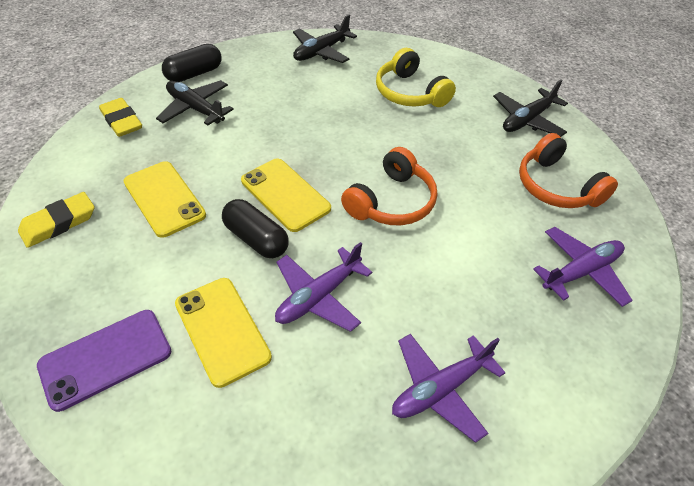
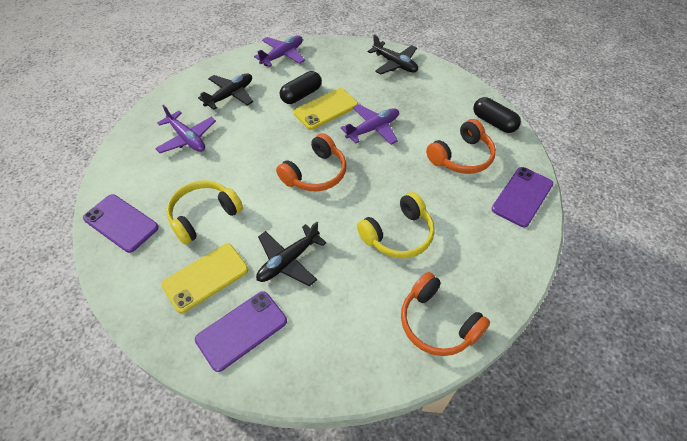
orange headphones: 2 -> 3
purple phone: 1 -> 3
yellow eraser: 2 -> 0
yellow headphones: 1 -> 2
yellow phone: 3 -> 2

